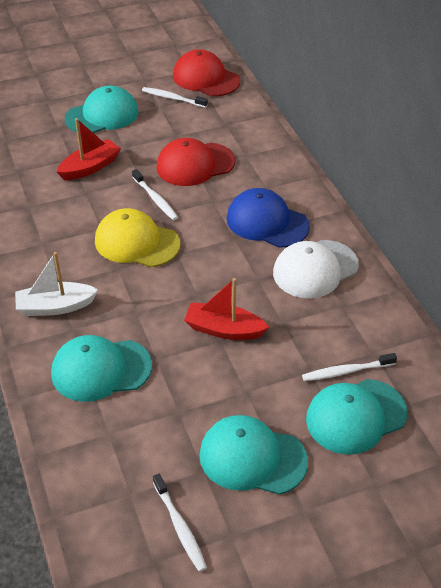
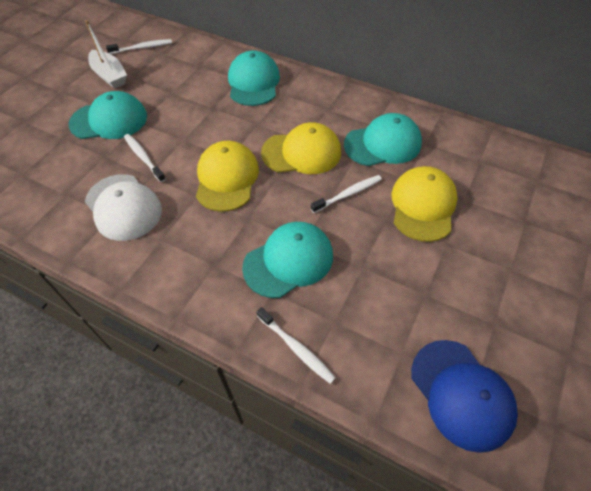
red boat: 2 -> 0
red cap: 2 -> 0
yellow cap: 1 -> 3

